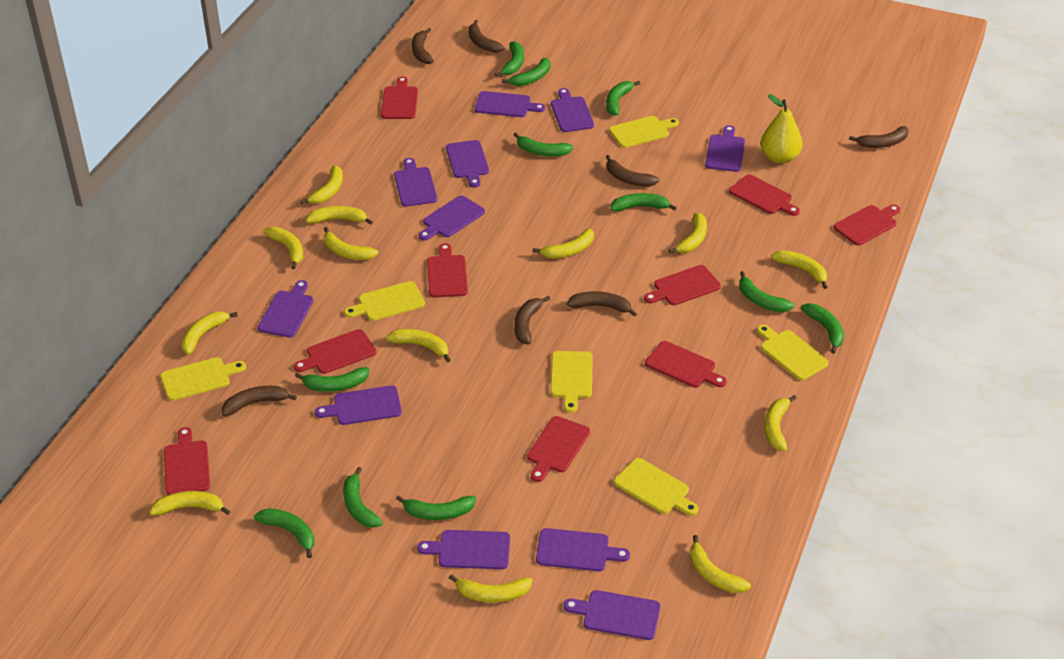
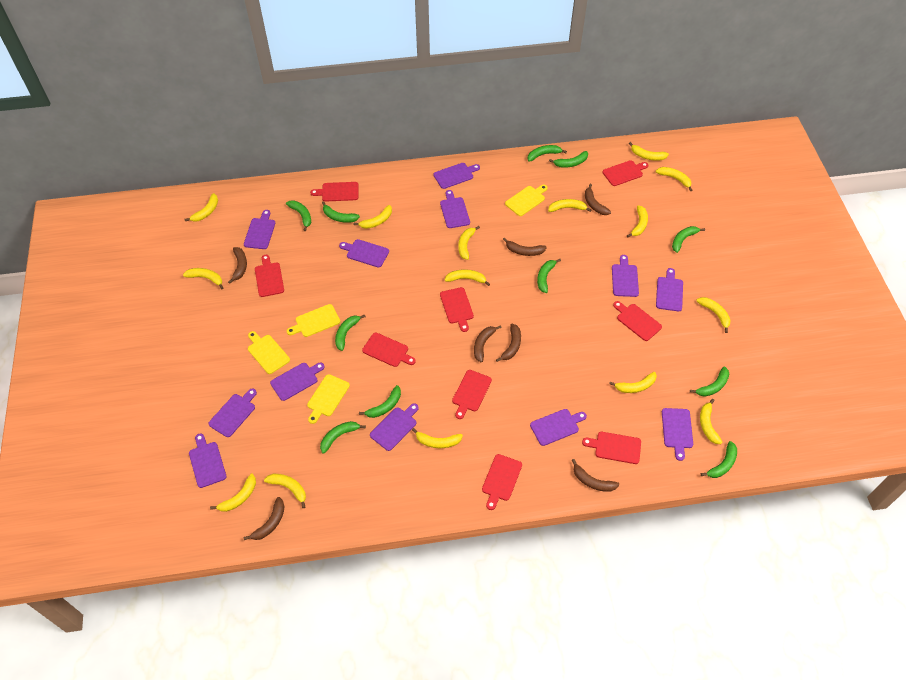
purple cutting board: 11 -> 12
yellow banana: 13 -> 15
yellow cutting board: 6 -> 4
yellow pear: 1 -> 0

